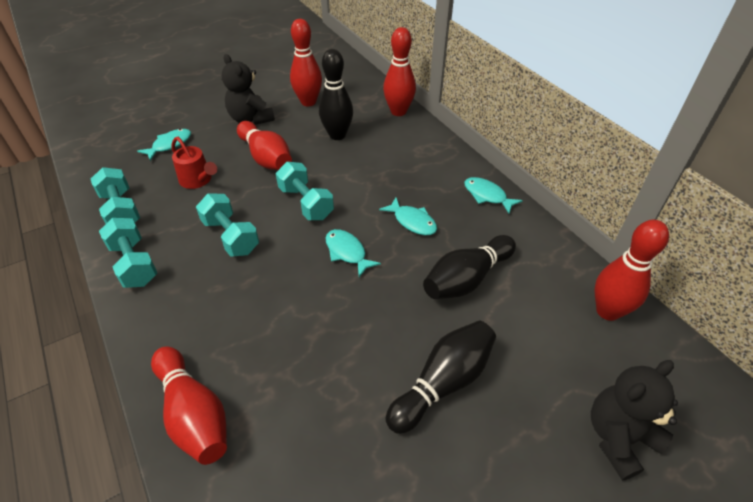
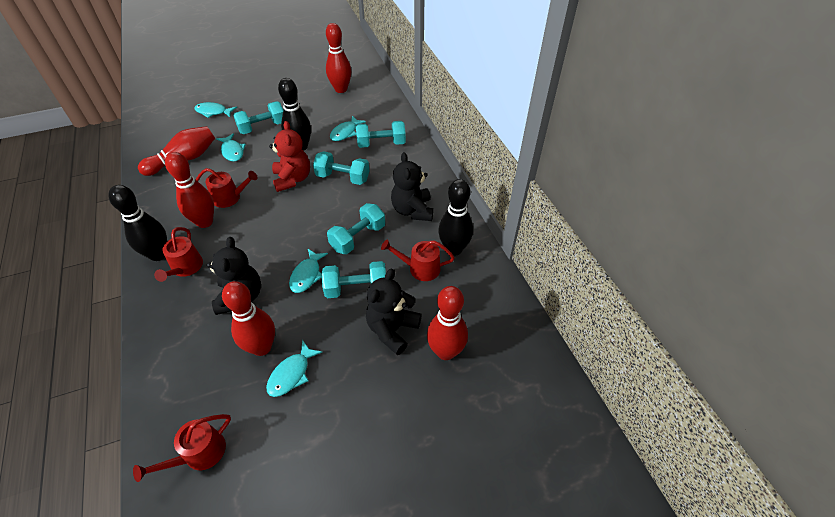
black teddy bear: 2 -> 3
red teddy bear: 0 -> 1
red watering can: 1 -> 4
turquoise dumbbell: 4 -> 5
turquoise fish: 4 -> 5

